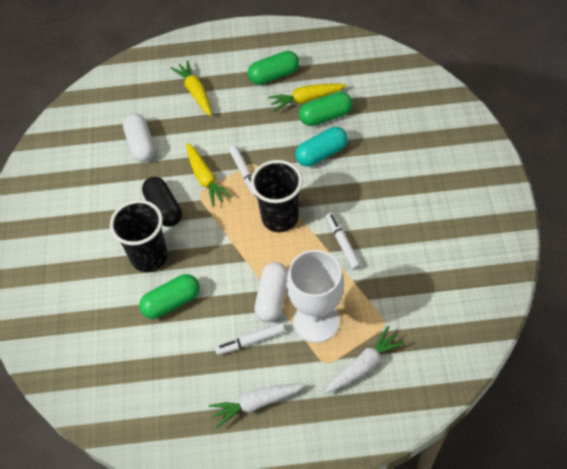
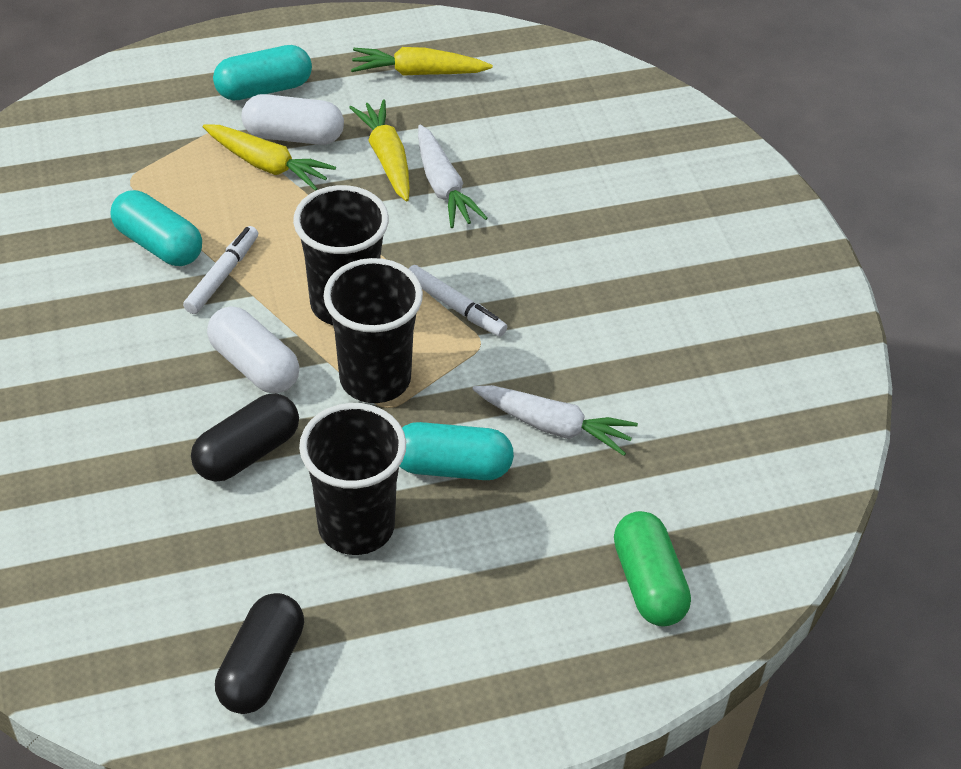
black capsule: 1 -> 2
black cup: 2 -> 3
green capsule: 3 -> 1
turquoise capsule: 1 -> 3
white goblet: 1 -> 0
white marker: 3 -> 2

